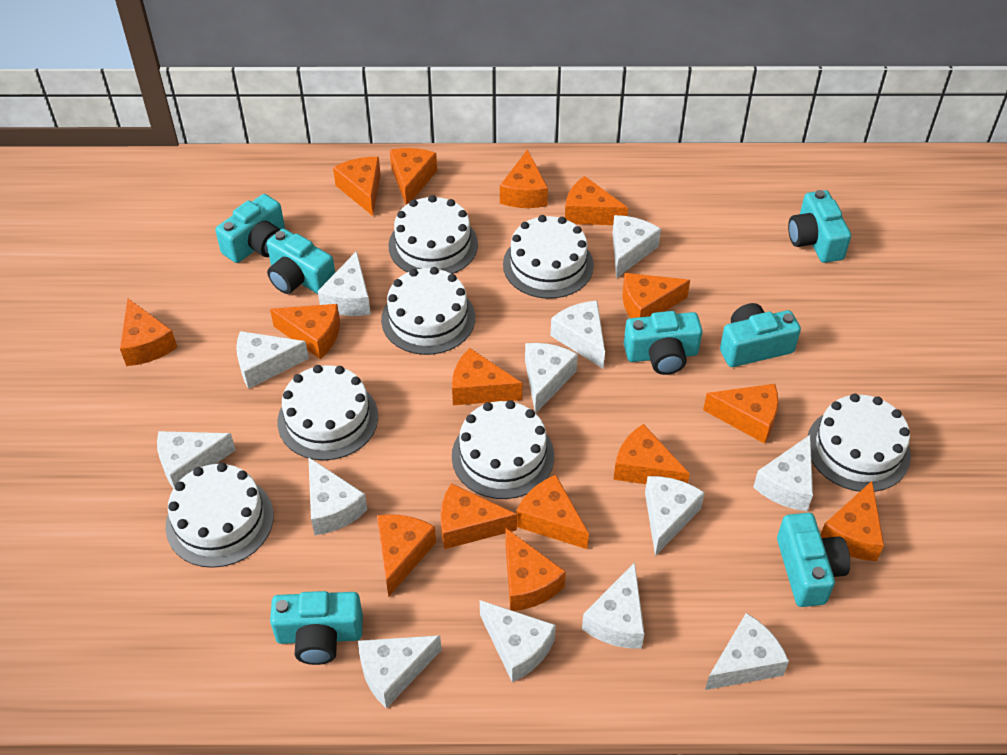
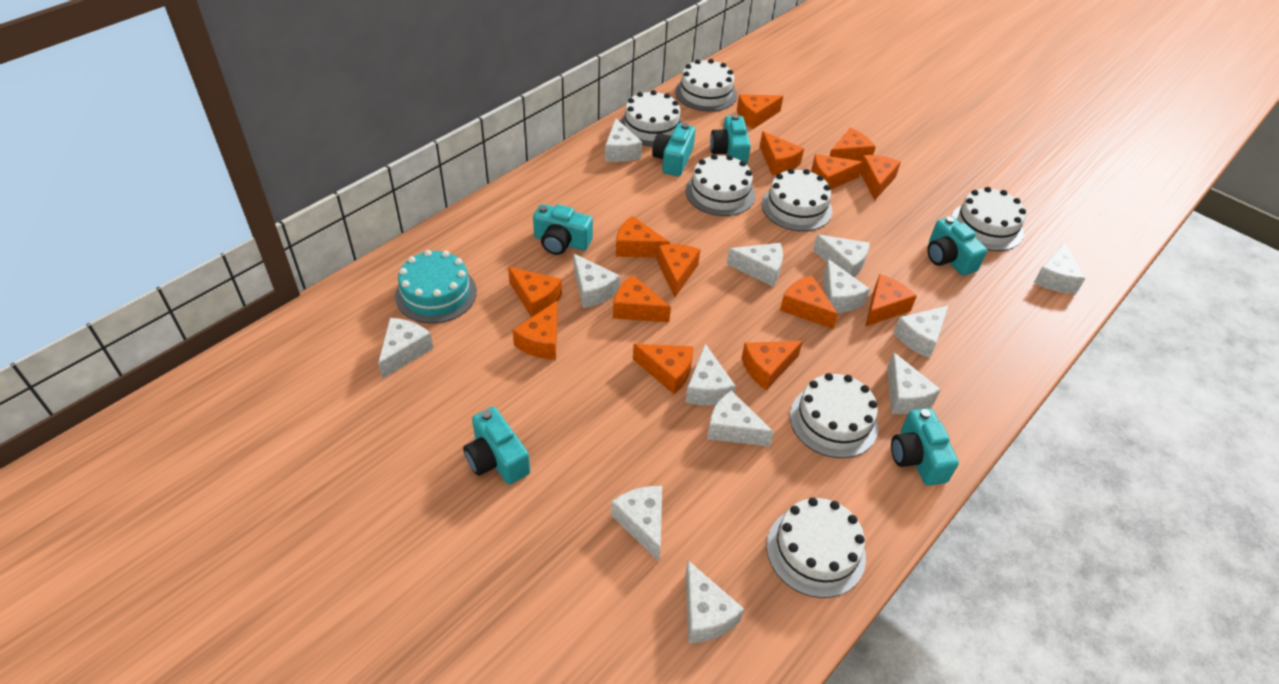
orange cheese: 15 -> 14
turquoise cake: 0 -> 1
turquoise camera: 7 -> 6

